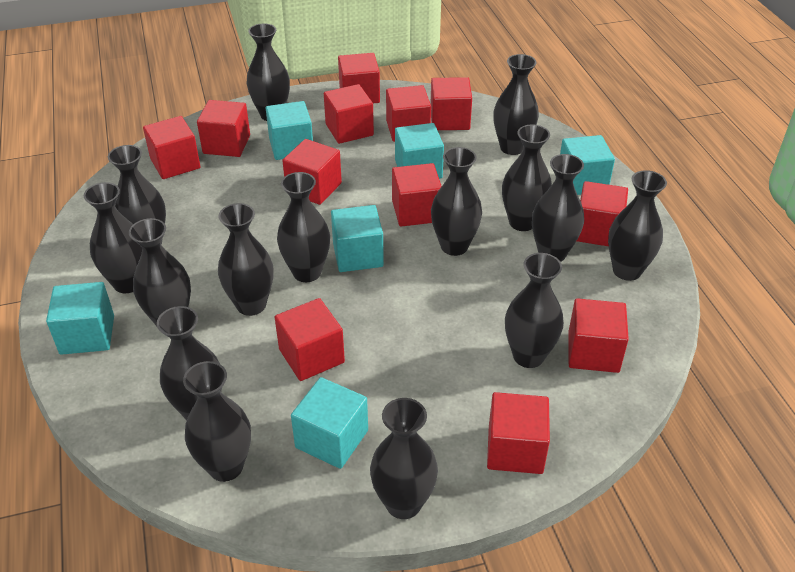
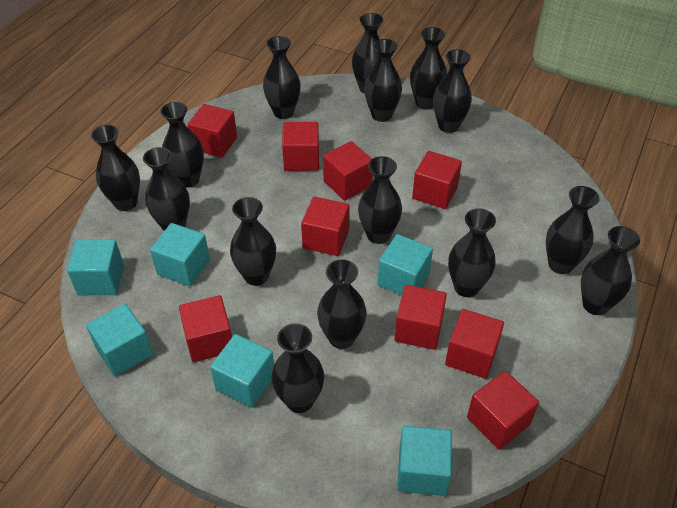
red cube: 12 -> 9

